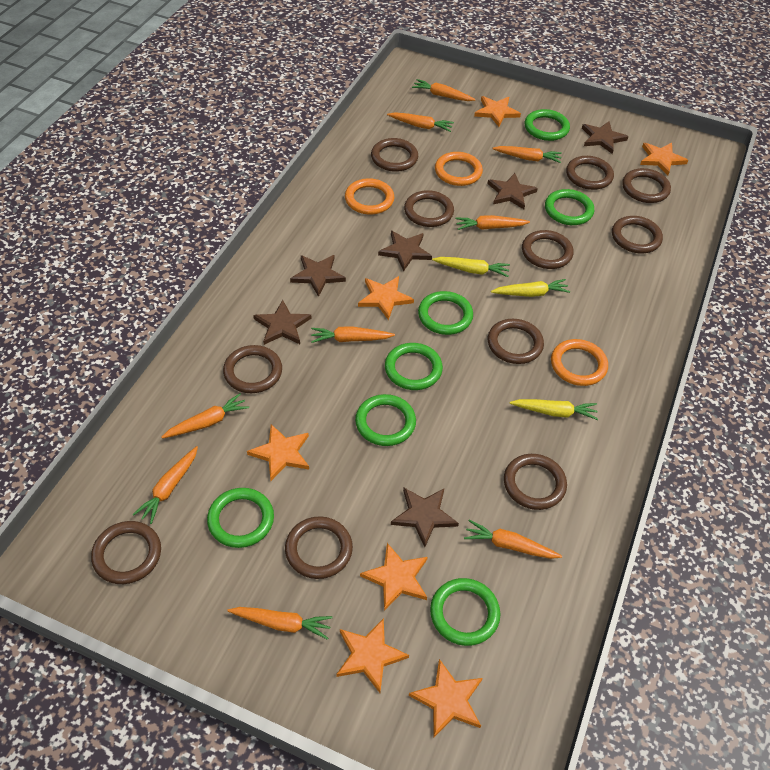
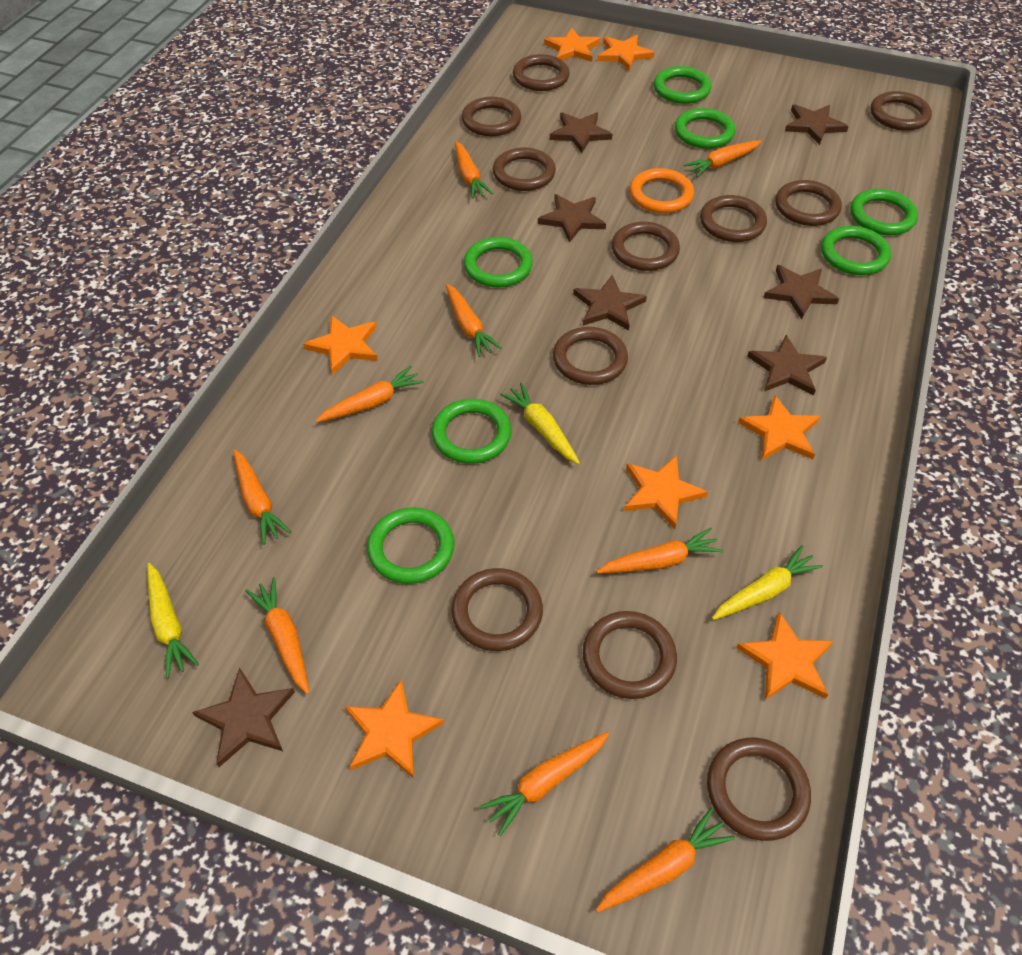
brown star: 6 -> 7
orange ring: 3 -> 1

